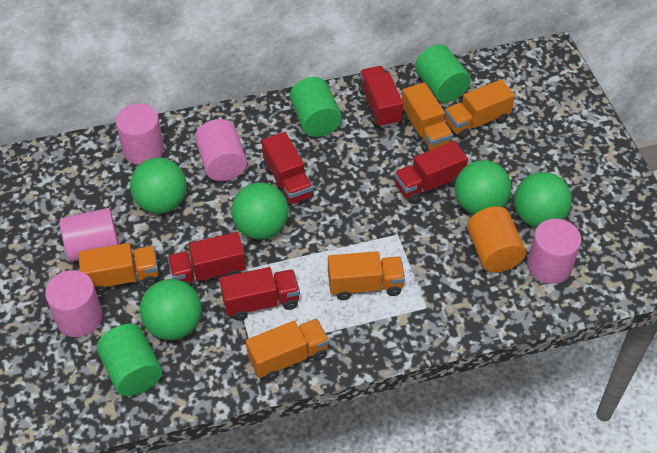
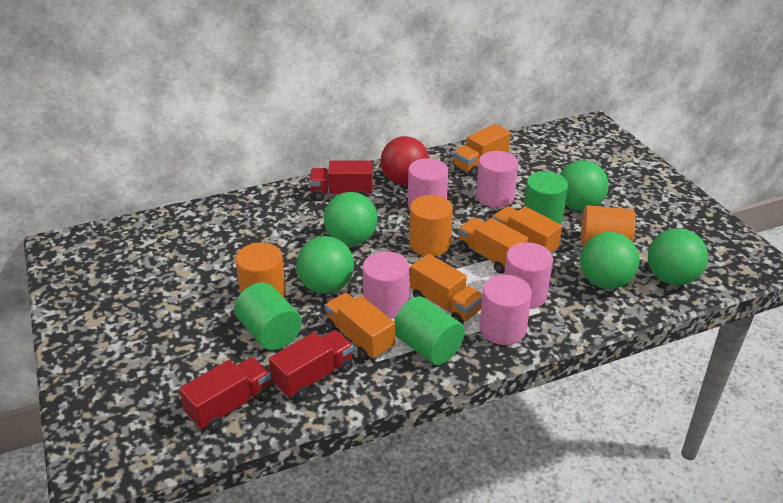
orange cylinder: 1 -> 3
red ball: 0 -> 1
red truck: 5 -> 3

